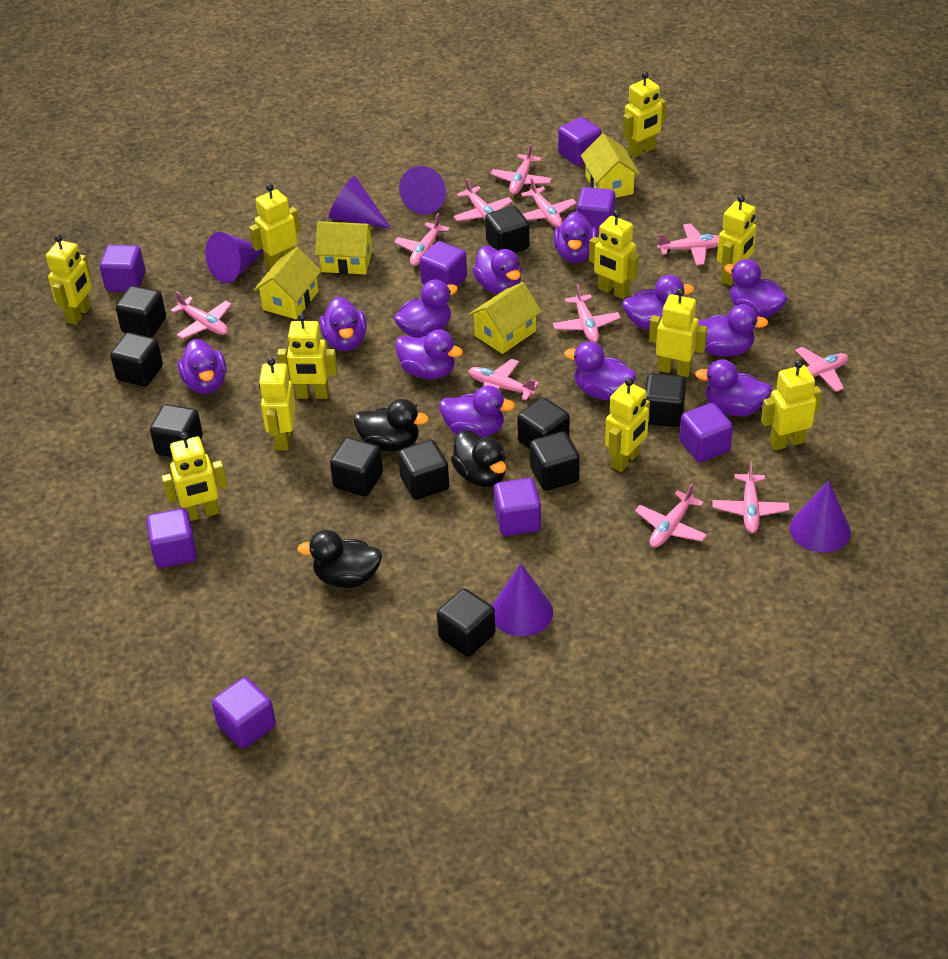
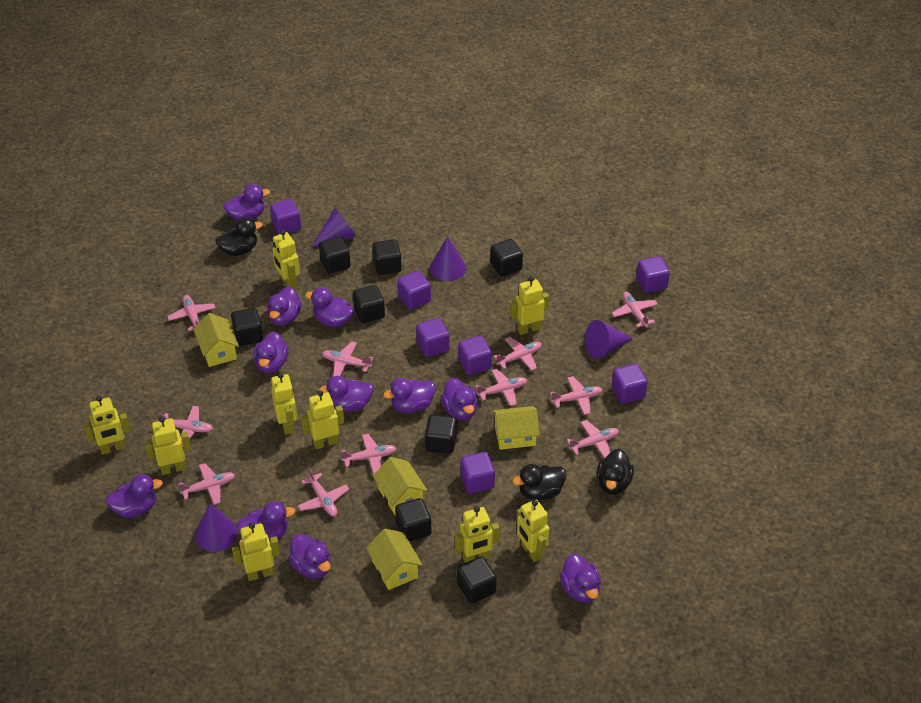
black cube: 10 -> 8
purple cone: 5 -> 4
purple cube: 8 -> 7
purple duck: 12 -> 11
yellow robot: 11 -> 9

